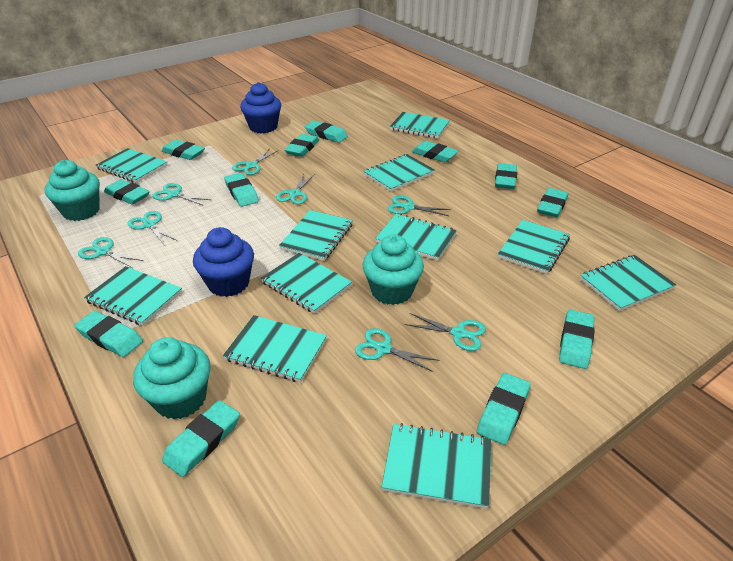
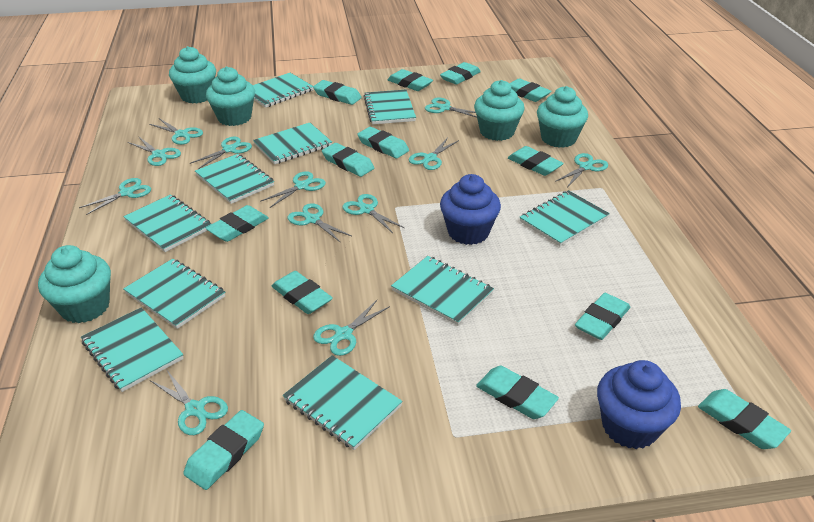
turquoise cupcake: 3 -> 5
turquoise eraser: 12 -> 13
turquoise notebook: 11 -> 10
turquoise scissors: 8 -> 12

